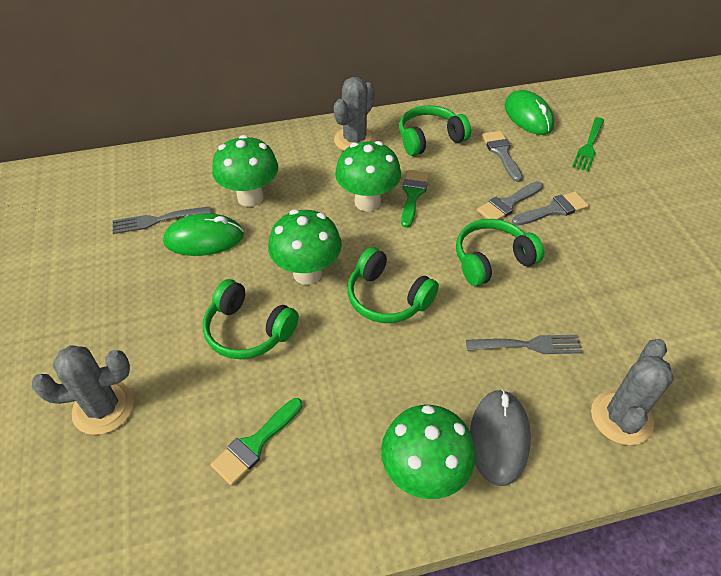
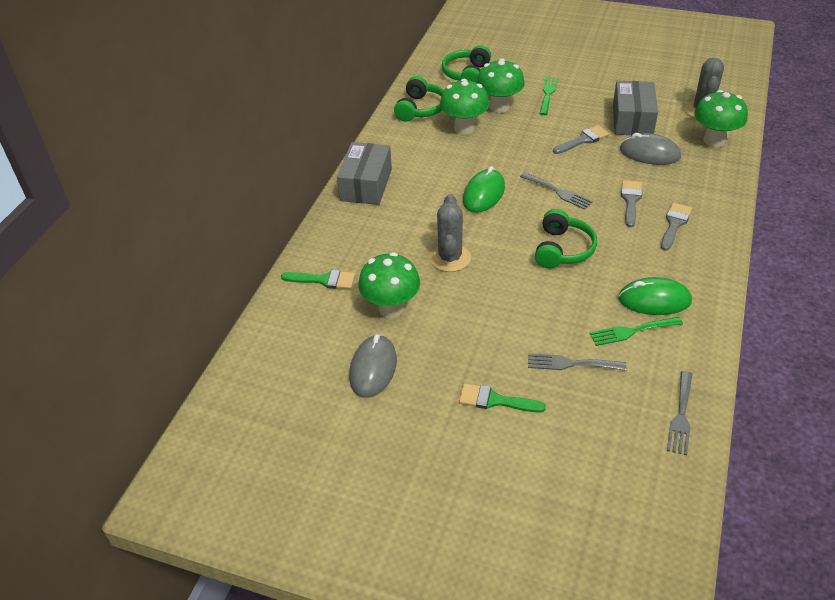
green fork: 1 -> 2
green headphones: 4 -> 3
grey box: 0 -> 2
grey cactus: 3 -> 2
grey fork: 2 -> 3
grey mouse: 1 -> 2

